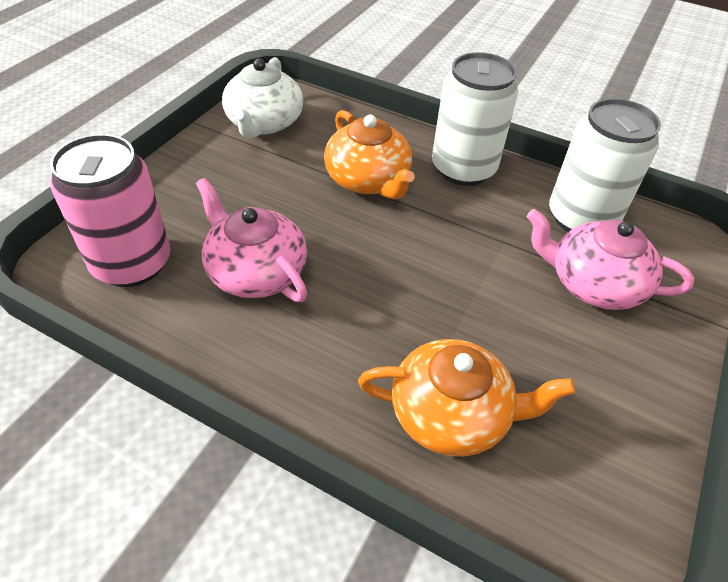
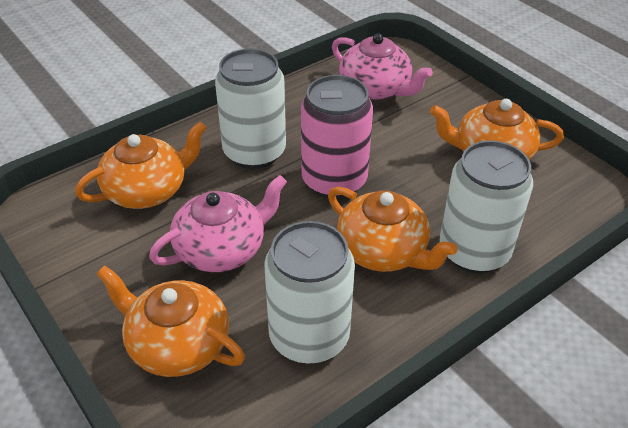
orange teapot: 2 -> 4
white can: 2 -> 3
white teapot: 1 -> 0

